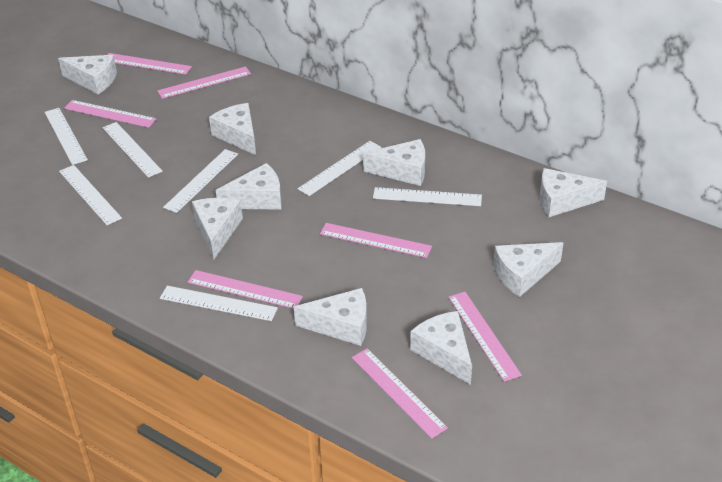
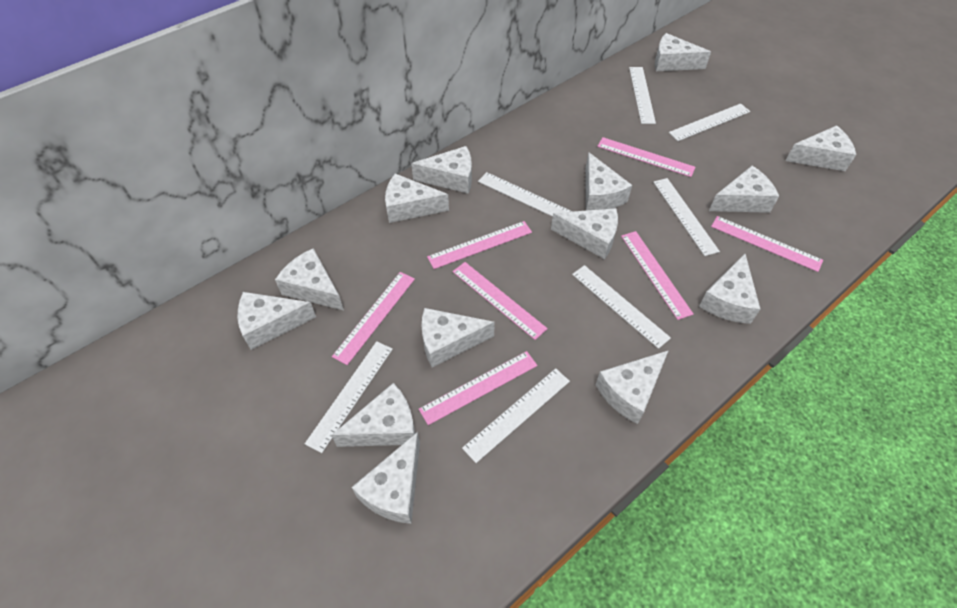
white cheese: 9 -> 14

